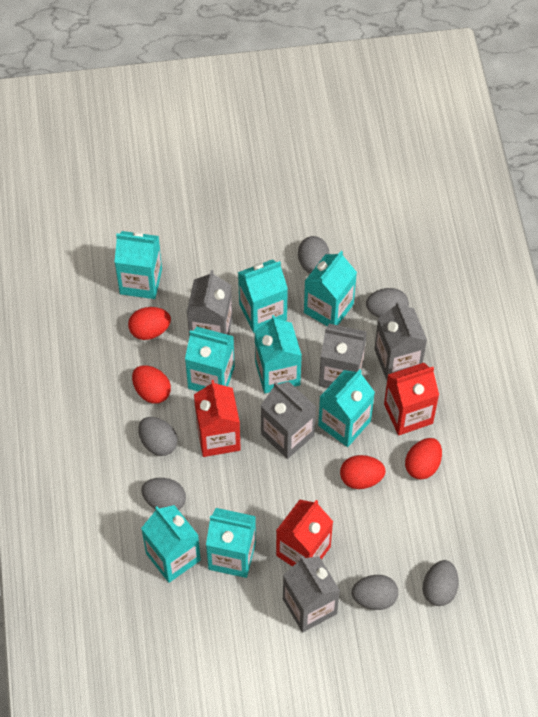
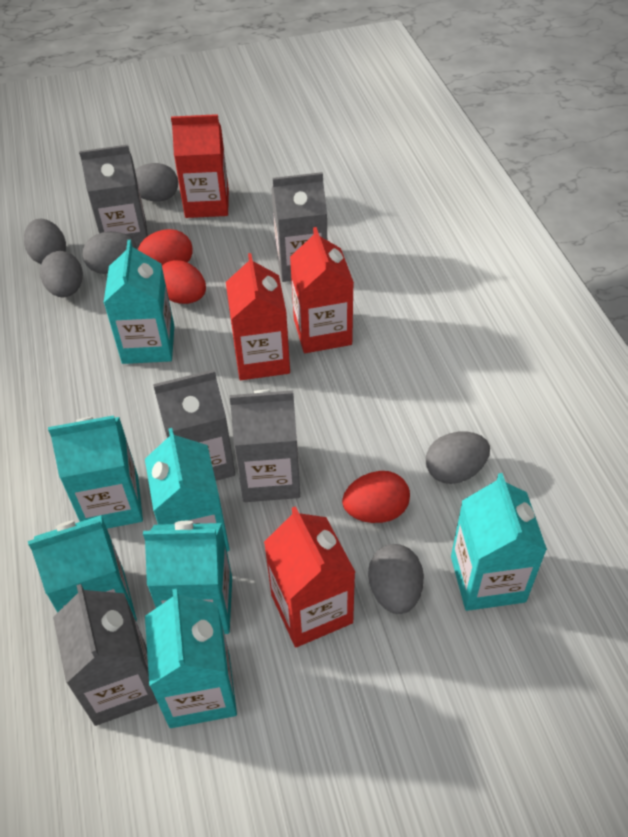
red carton: 3 -> 4
red egg: 4 -> 3
turquoise carton: 8 -> 7

